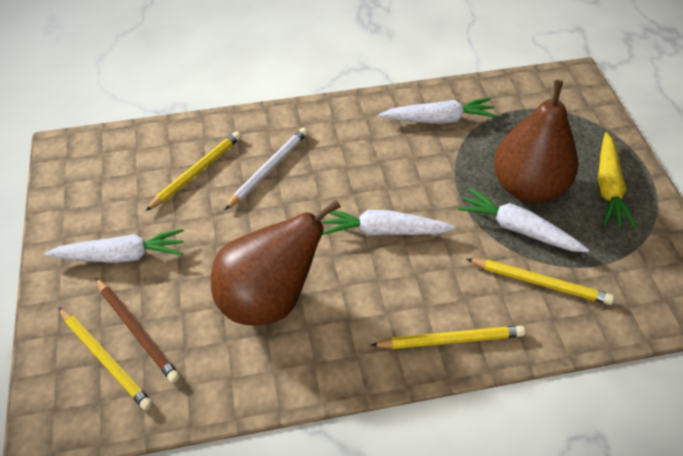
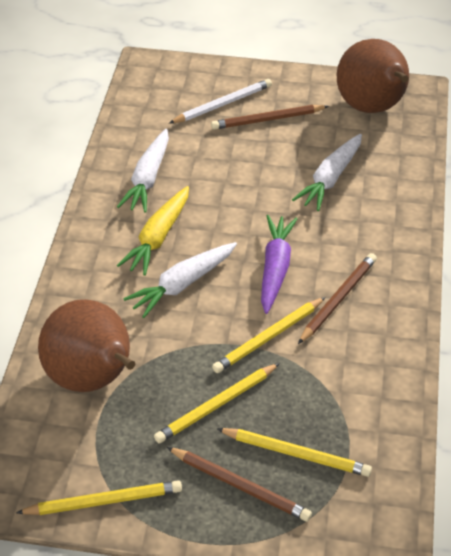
brown pencil: 1 -> 3
purple carrot: 0 -> 1
white carrot: 4 -> 3

